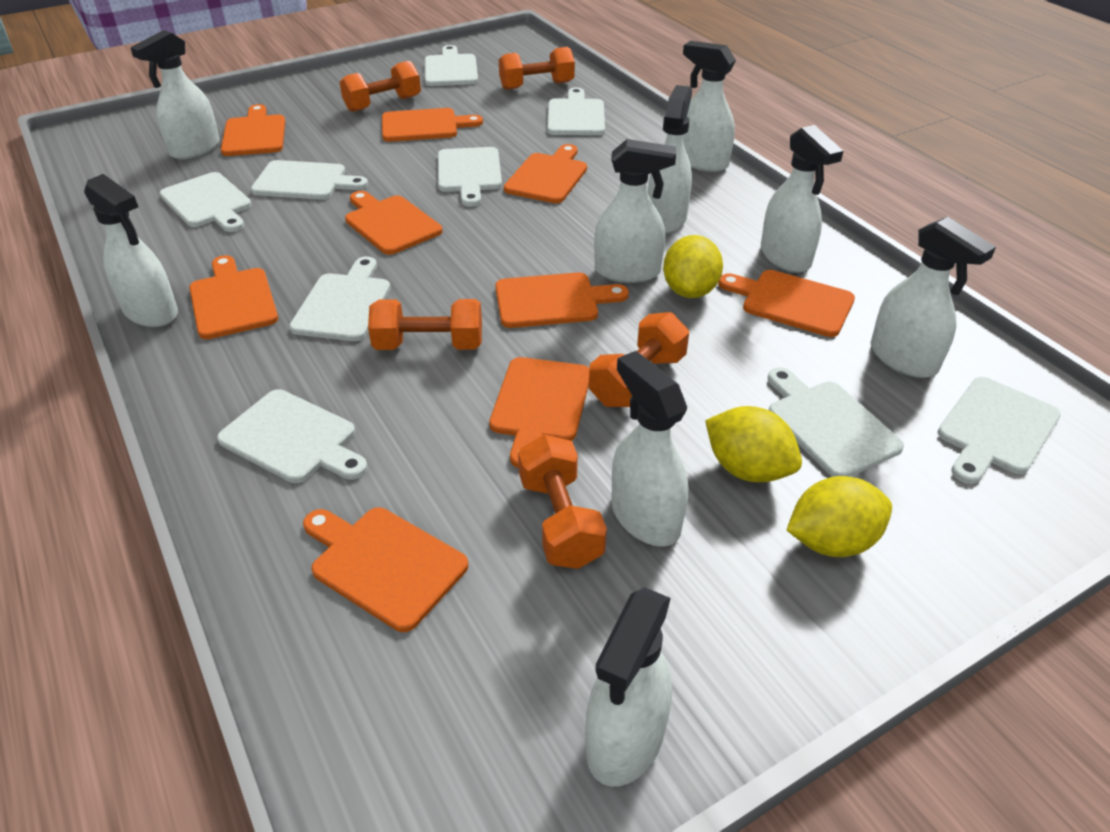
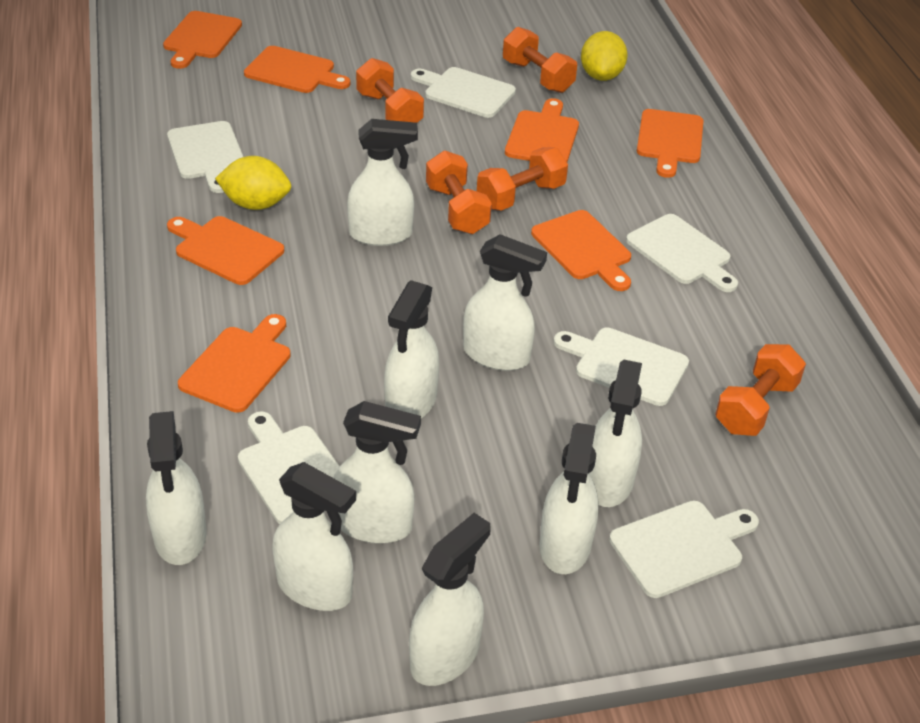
orange cutting board: 9 -> 7
white cutting board: 9 -> 6
yellow lemon: 3 -> 2

